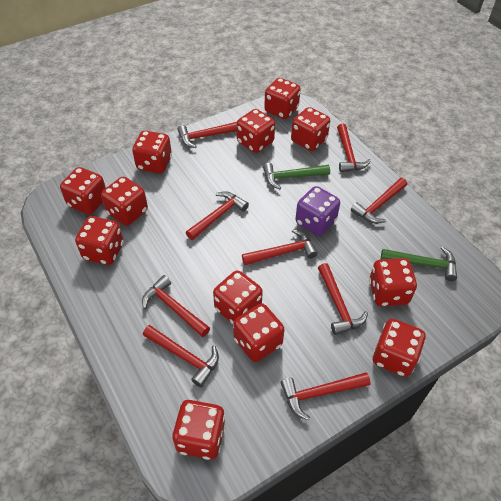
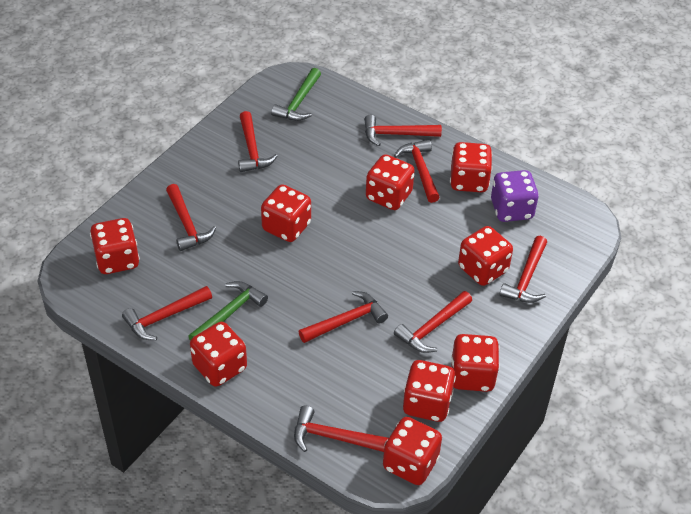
red dice: 12 -> 9

